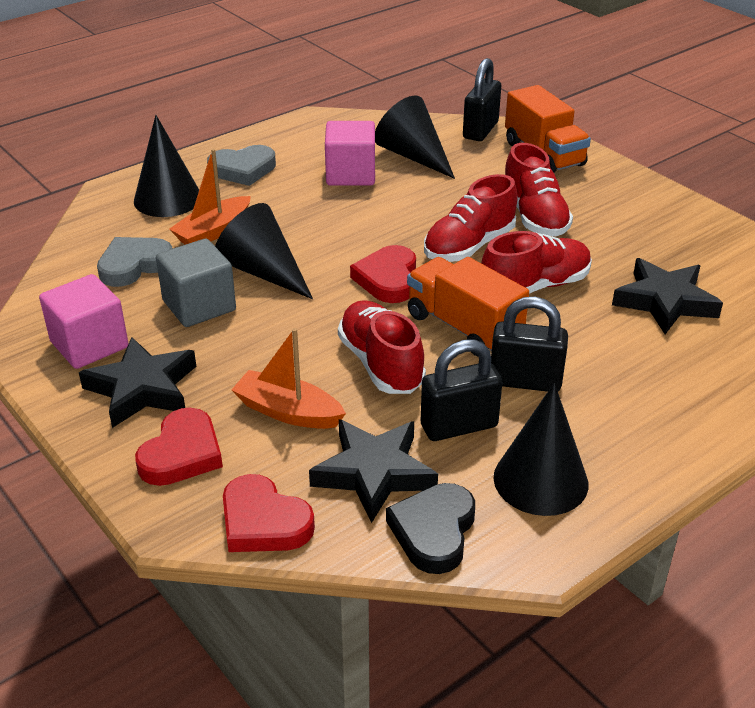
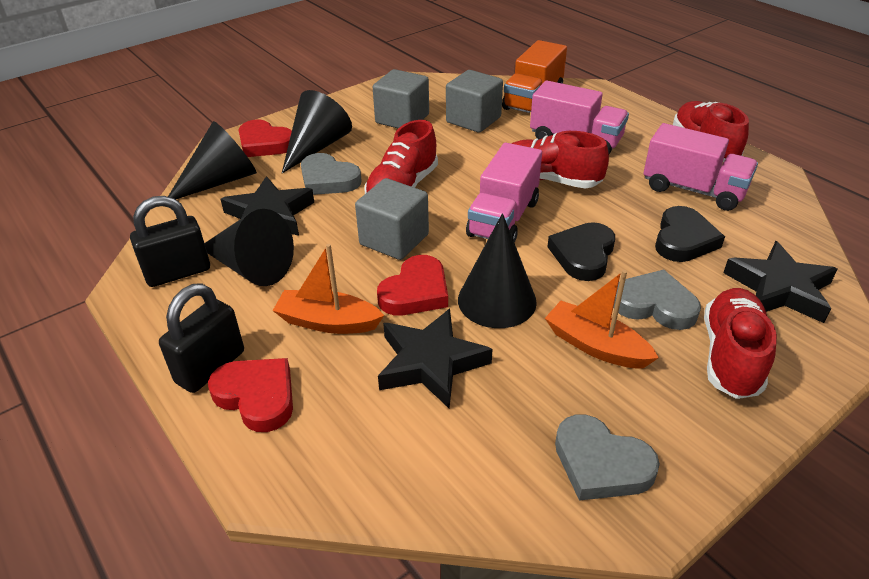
black heart: 1 -> 2
black padlock: 3 -> 2
grey cube: 1 -> 3
grey heart: 2 -> 3
orange truck: 2 -> 1
pink cube: 2 -> 0
pink truck: 0 -> 3

